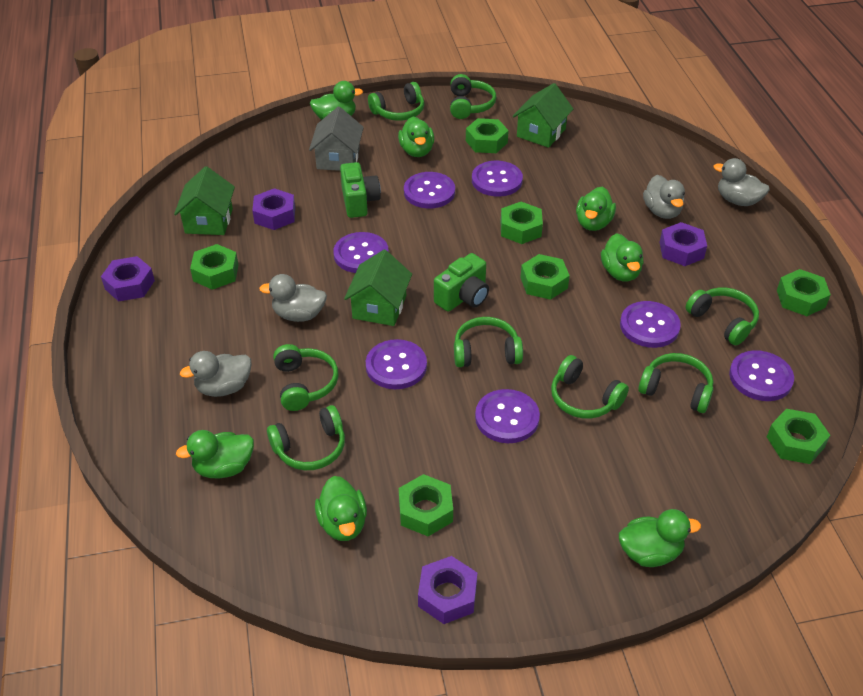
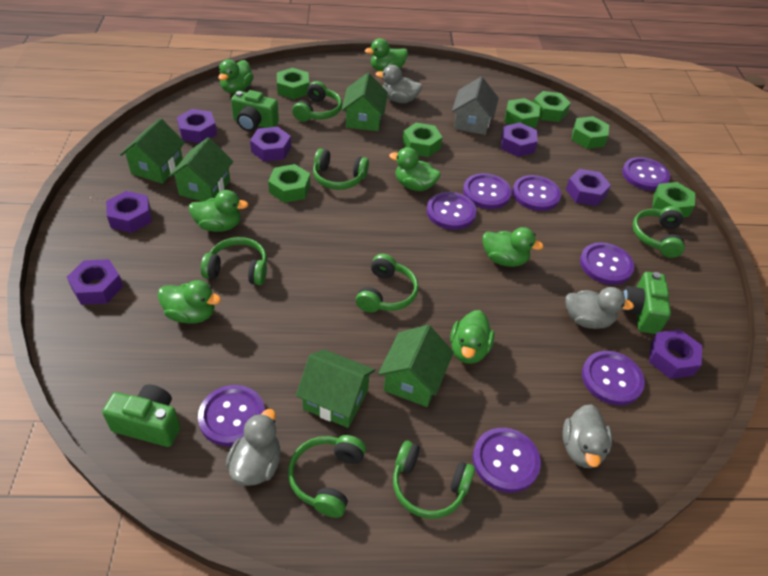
green camera: 2 -> 3
green headphones: 8 -> 7
green house: 3 -> 5
purple button: 7 -> 8
purple nut: 4 -> 7

